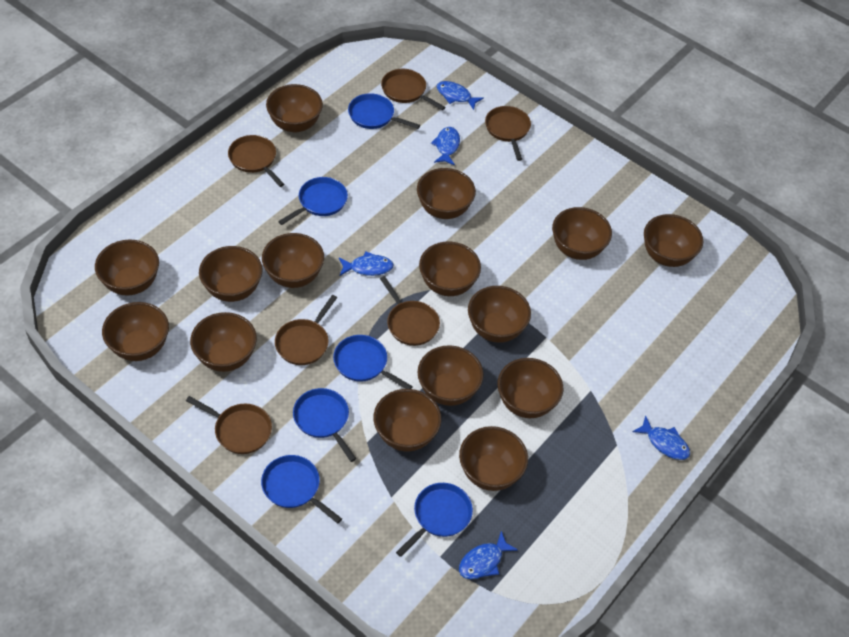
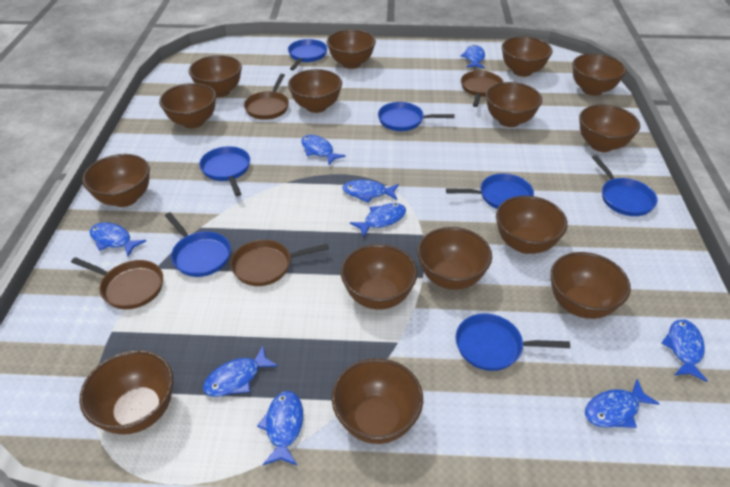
blue fish: 5 -> 9
blue pan: 6 -> 7
brown pan: 6 -> 4

